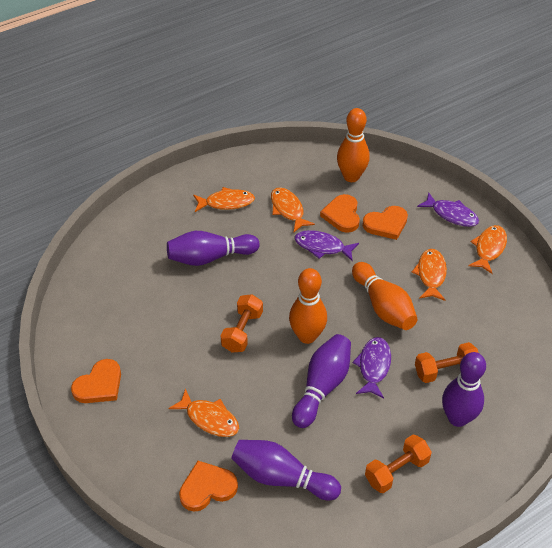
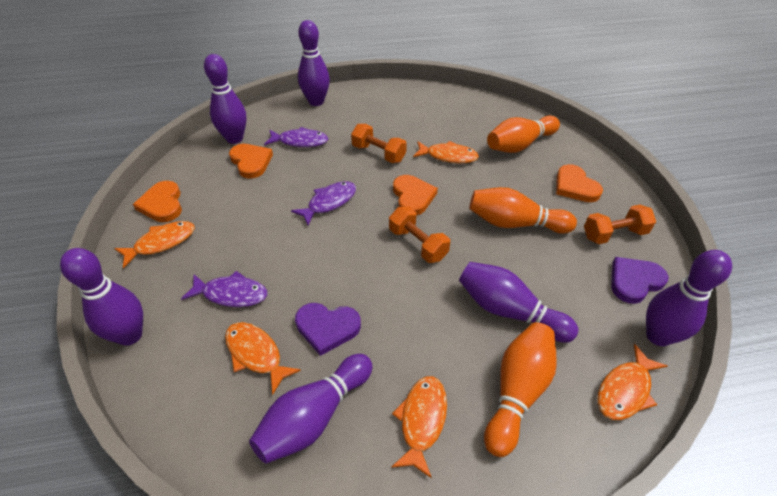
purple bowling pin: 4 -> 6
purple heart: 0 -> 2

